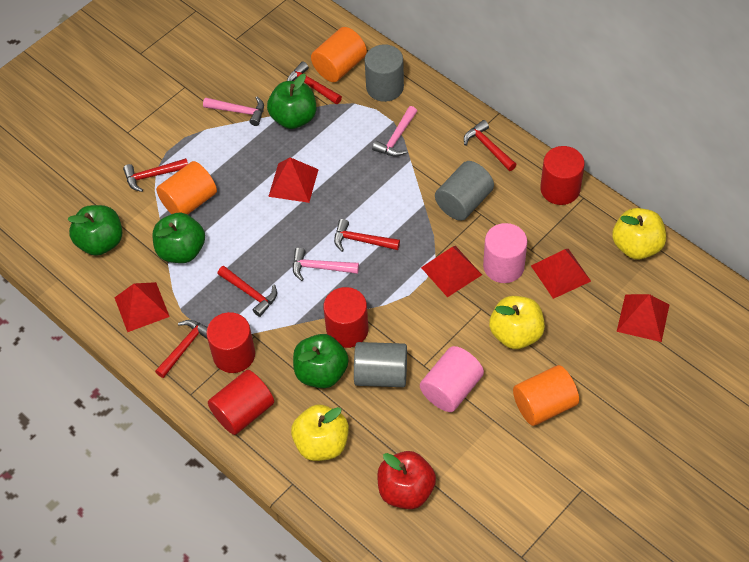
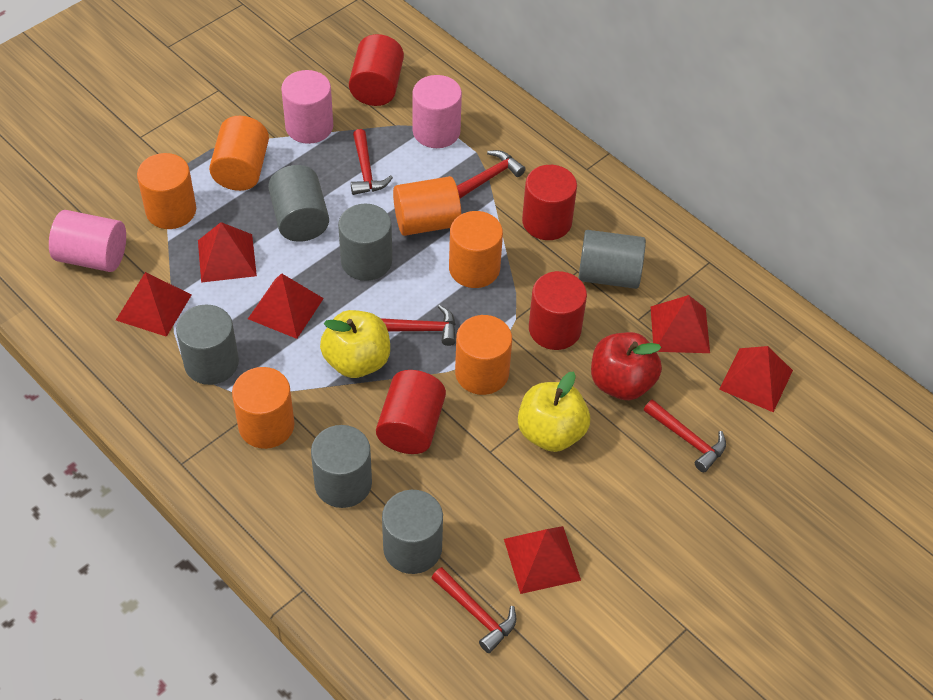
green apple: 4 -> 0
grey cylinder: 3 -> 6
orange cylinder: 3 -> 6
pink cylinder: 2 -> 3
pink hammer: 3 -> 0
red hammer: 6 -> 5
red pyramid: 5 -> 6
yellow apple: 3 -> 2

